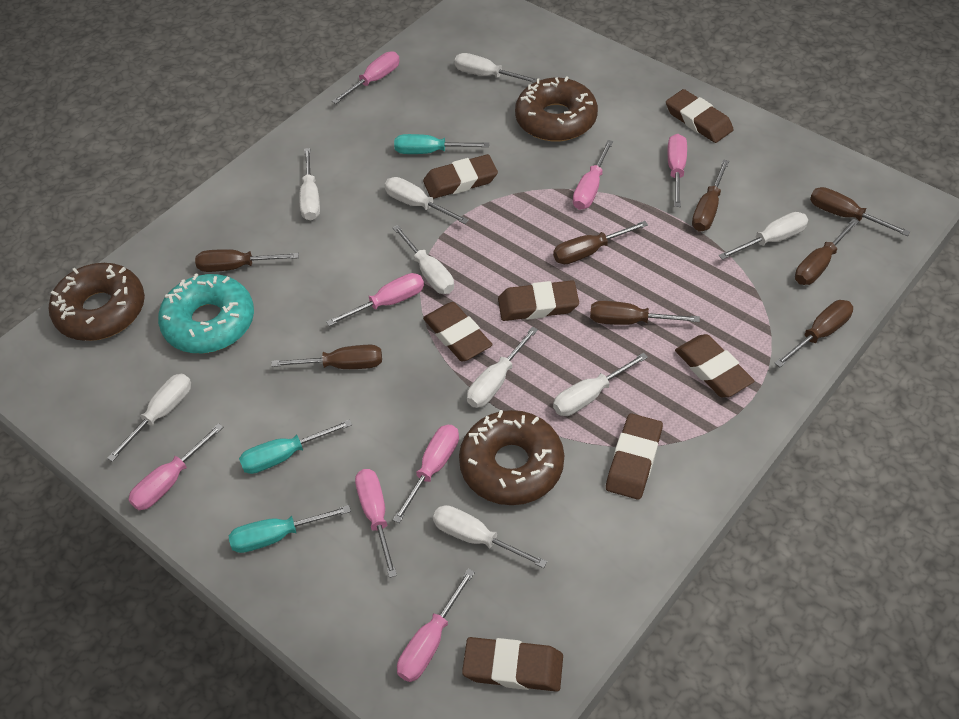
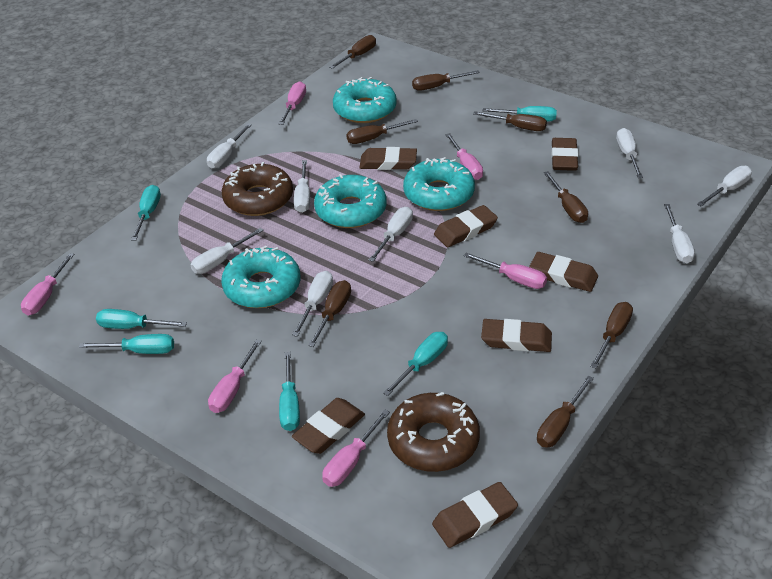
brown donut: 3 -> 2
pink screwdriver: 8 -> 6
turquoise donut: 1 -> 4
turquoise screwdriver: 3 -> 6
white screwdriver: 9 -> 8

